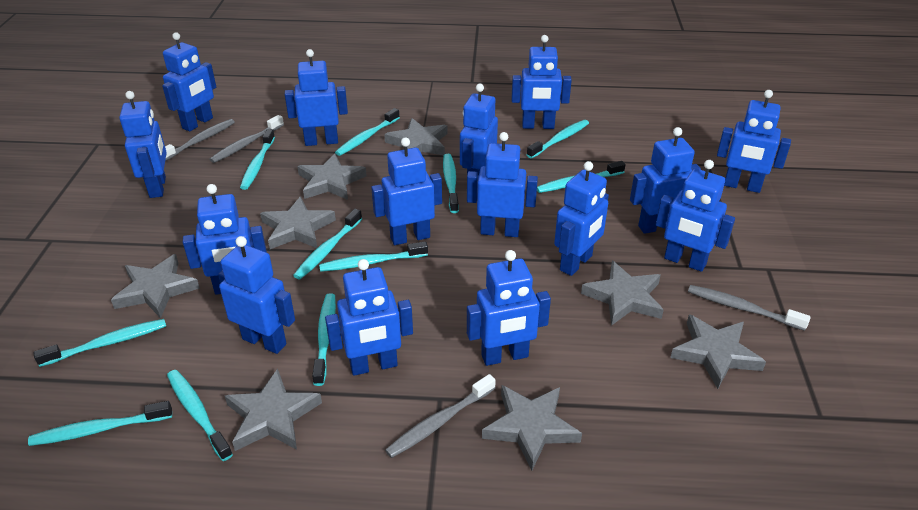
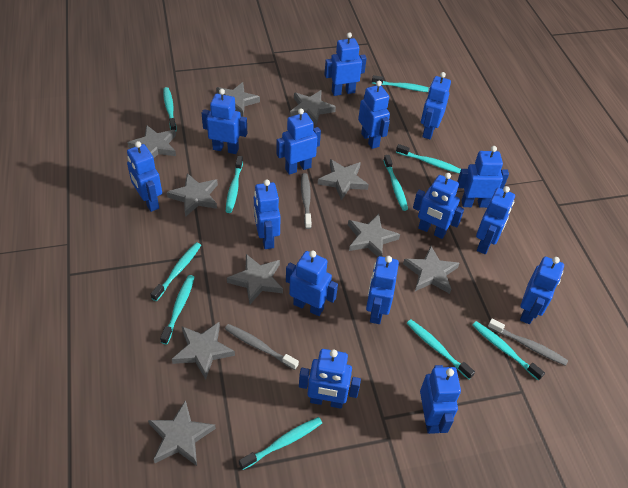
grey star: 8 -> 10
grey toothbrush: 4 -> 3
turquoise toothbrush: 11 -> 10

